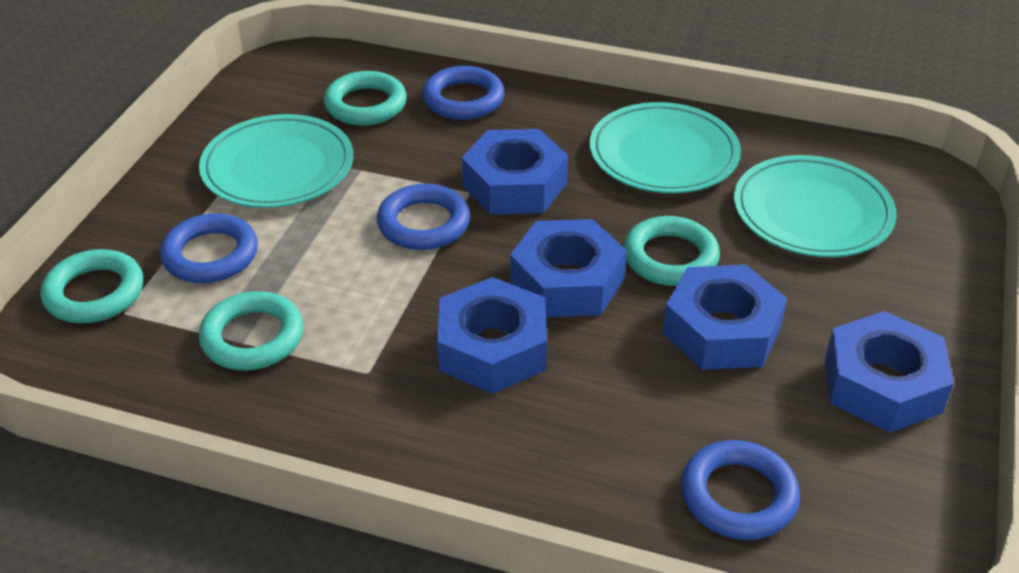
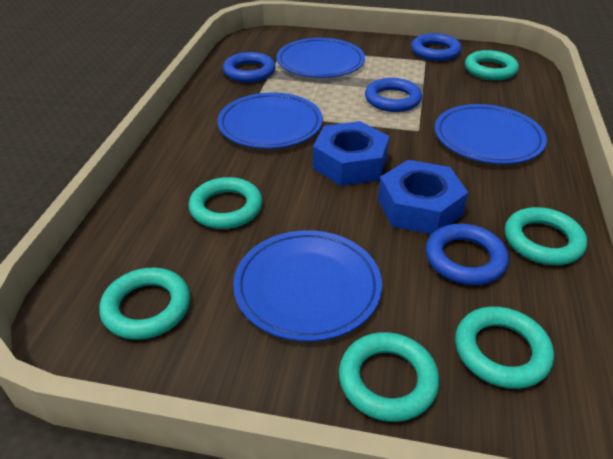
blue nut: 5 -> 2
blue plate: 0 -> 4
turquoise plate: 3 -> 0
turquoise ring: 4 -> 6

